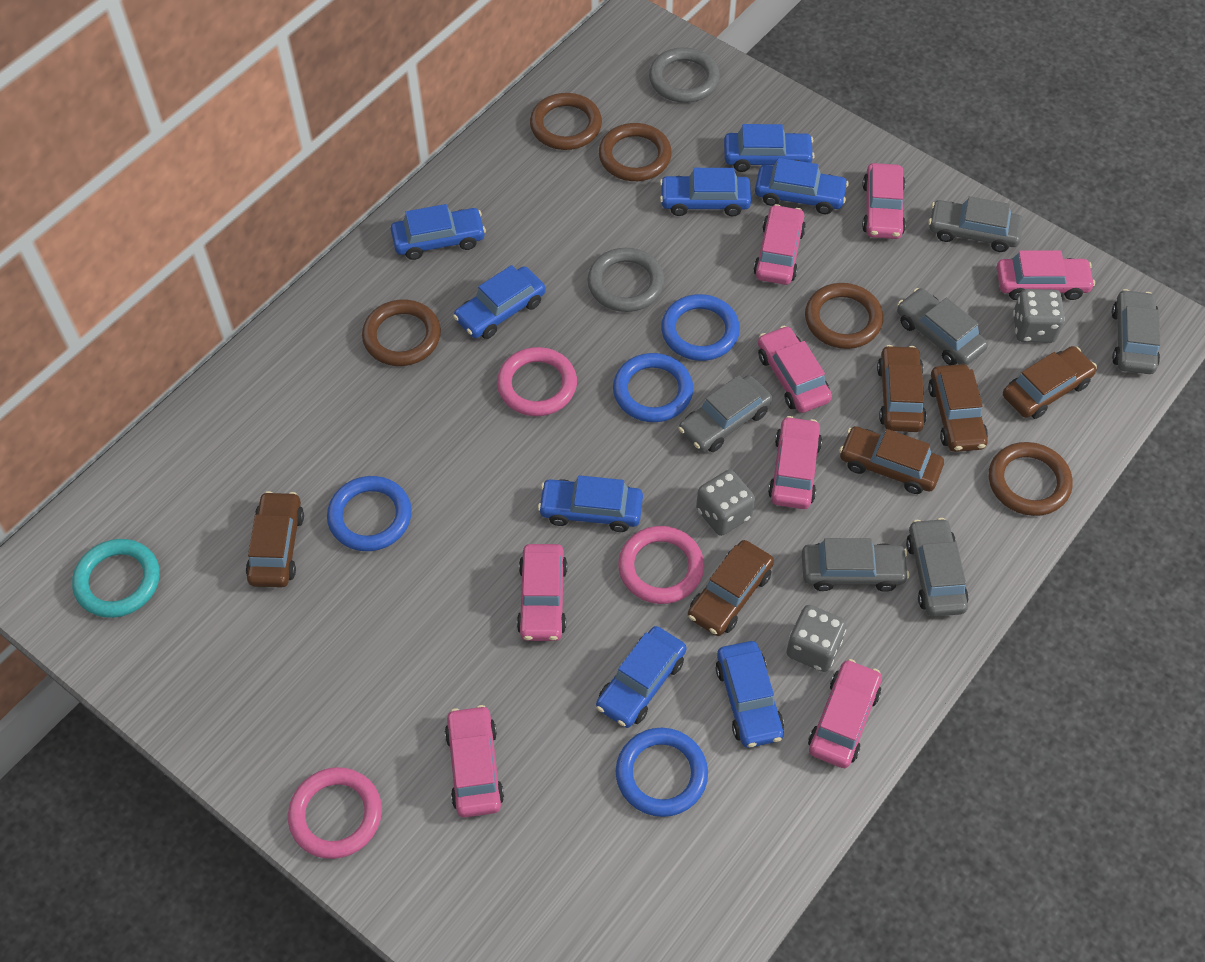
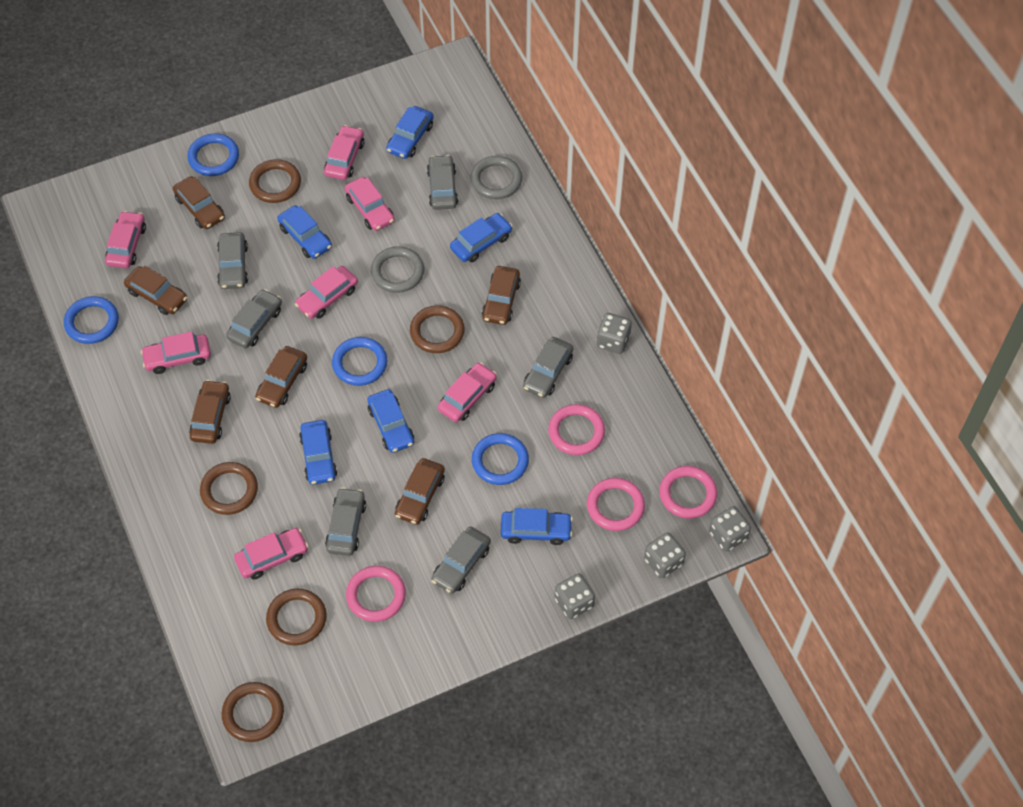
blue car: 8 -> 6
grey dice: 3 -> 4
pink car: 8 -> 7
pink ring: 3 -> 4
turquoise ring: 1 -> 0

